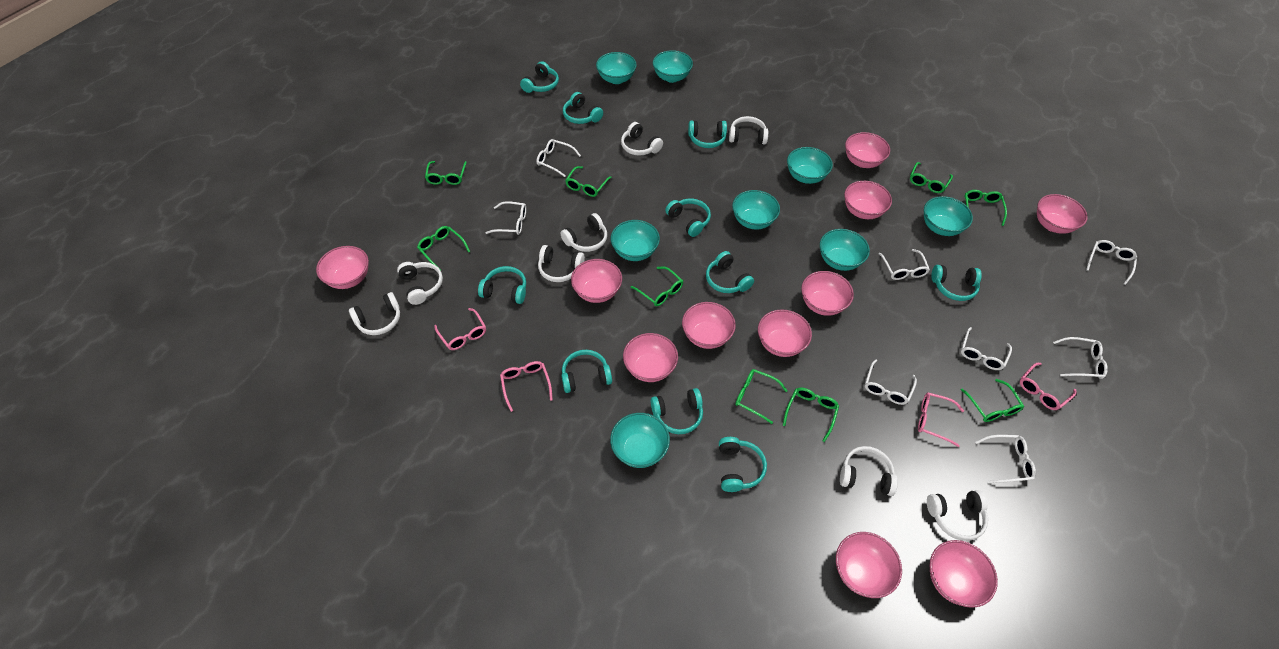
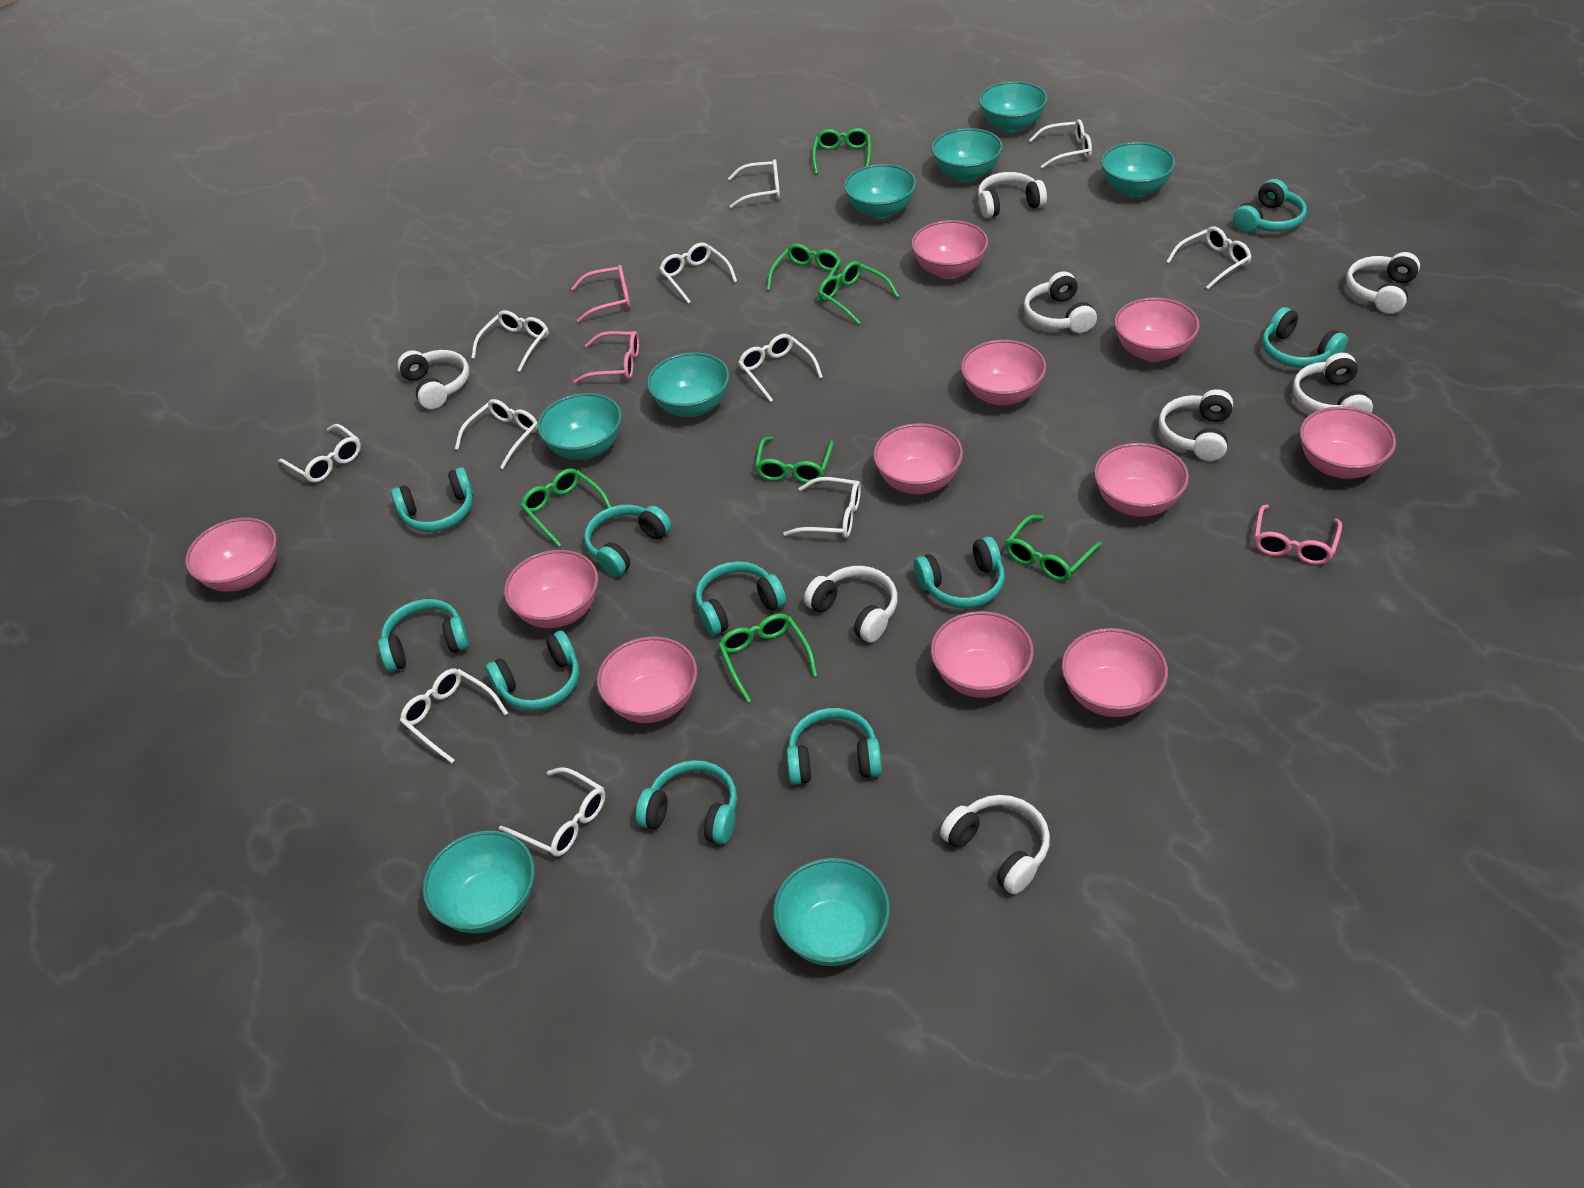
green glasses: 9 -> 7
pink glasses: 4 -> 3
white glasses: 8 -> 11

